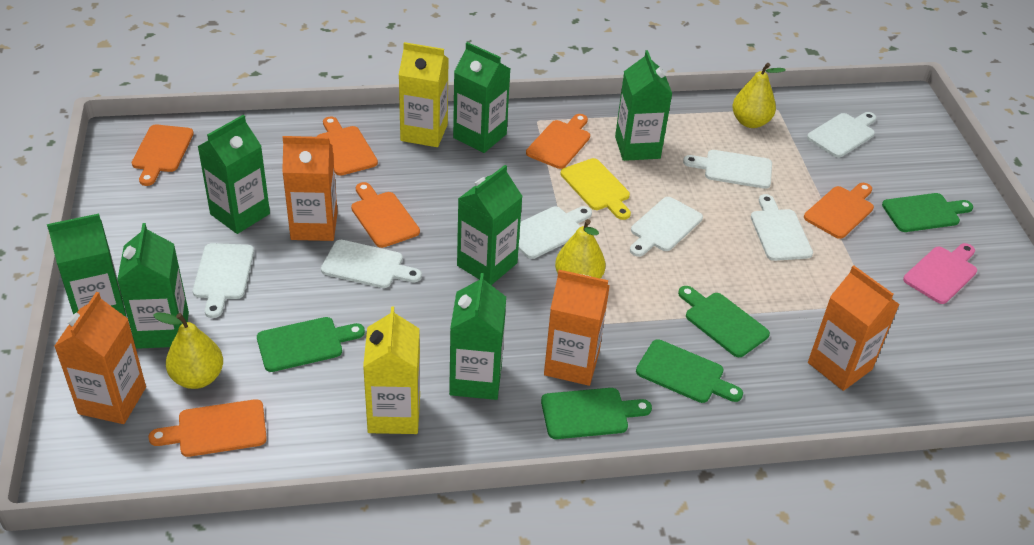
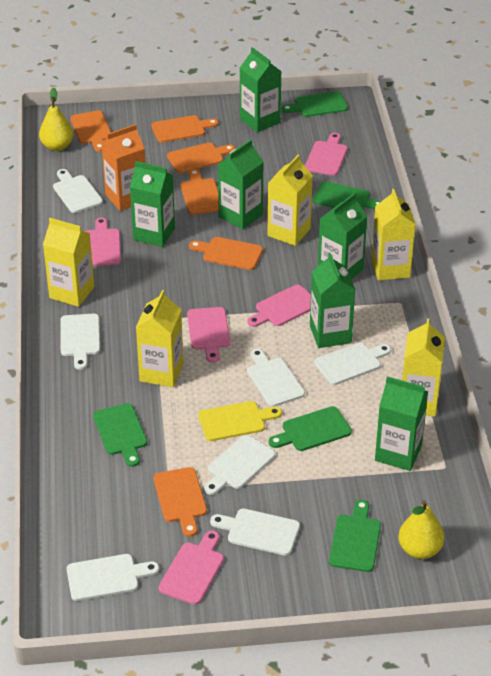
green carton: 7 -> 6
orange carton: 4 -> 1
pink cutting board: 1 -> 5
yellow carton: 2 -> 5
yellow pear: 3 -> 2

